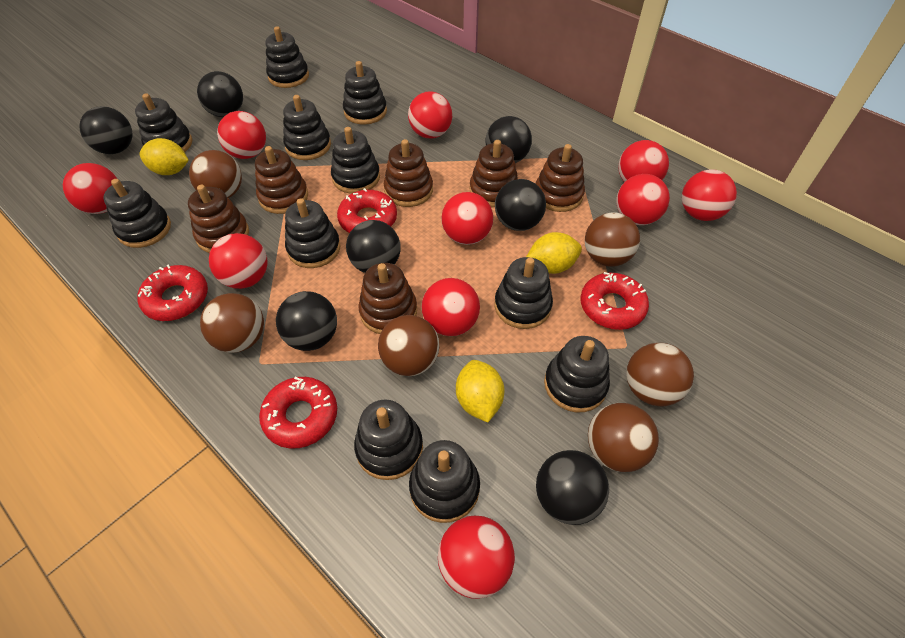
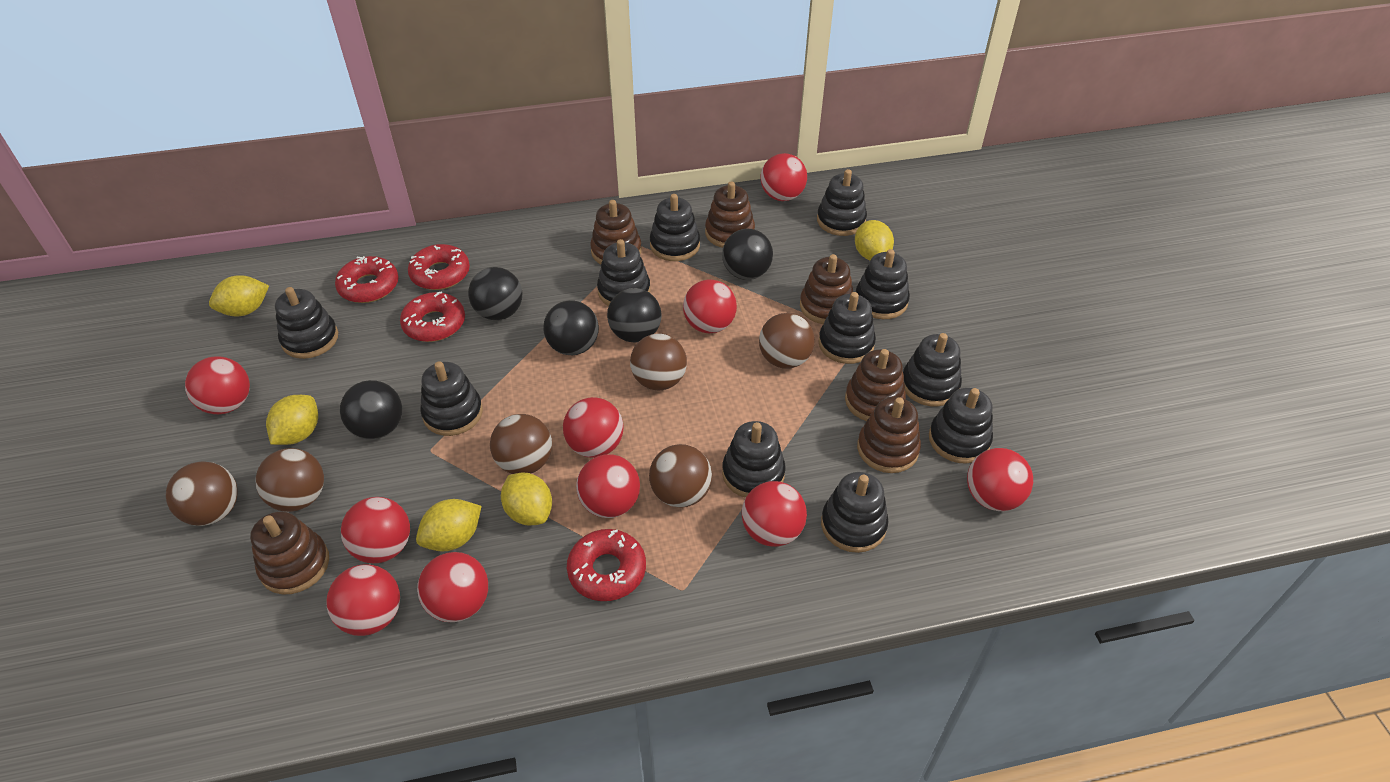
black ball: 7 -> 5
yellow lemon: 3 -> 5

